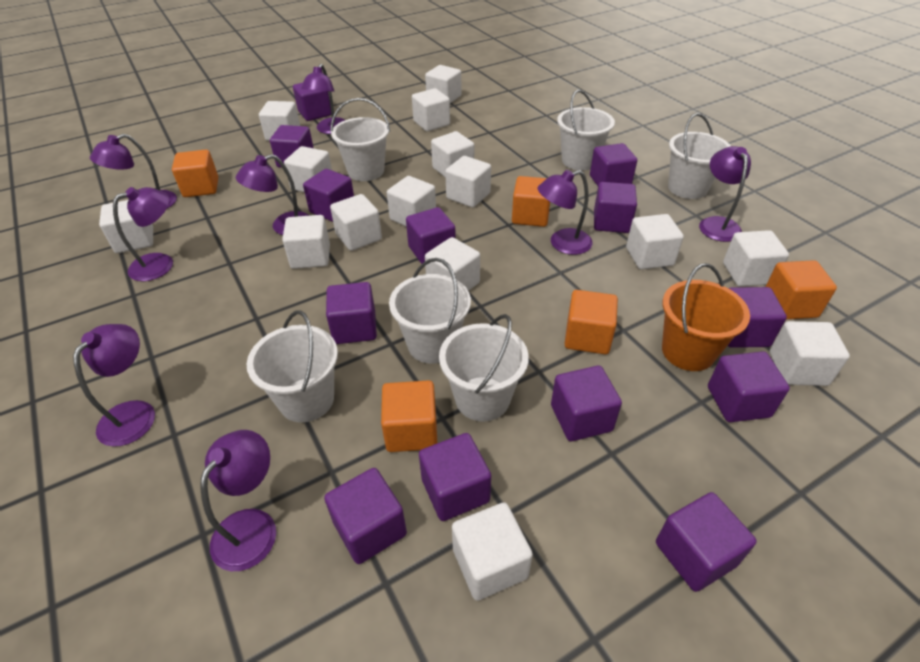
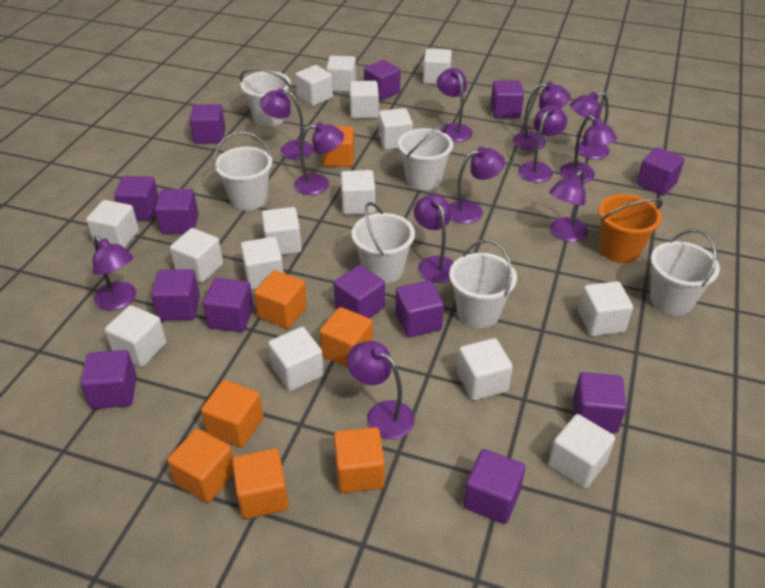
orange cube: 5 -> 7
purple lamp: 8 -> 12

